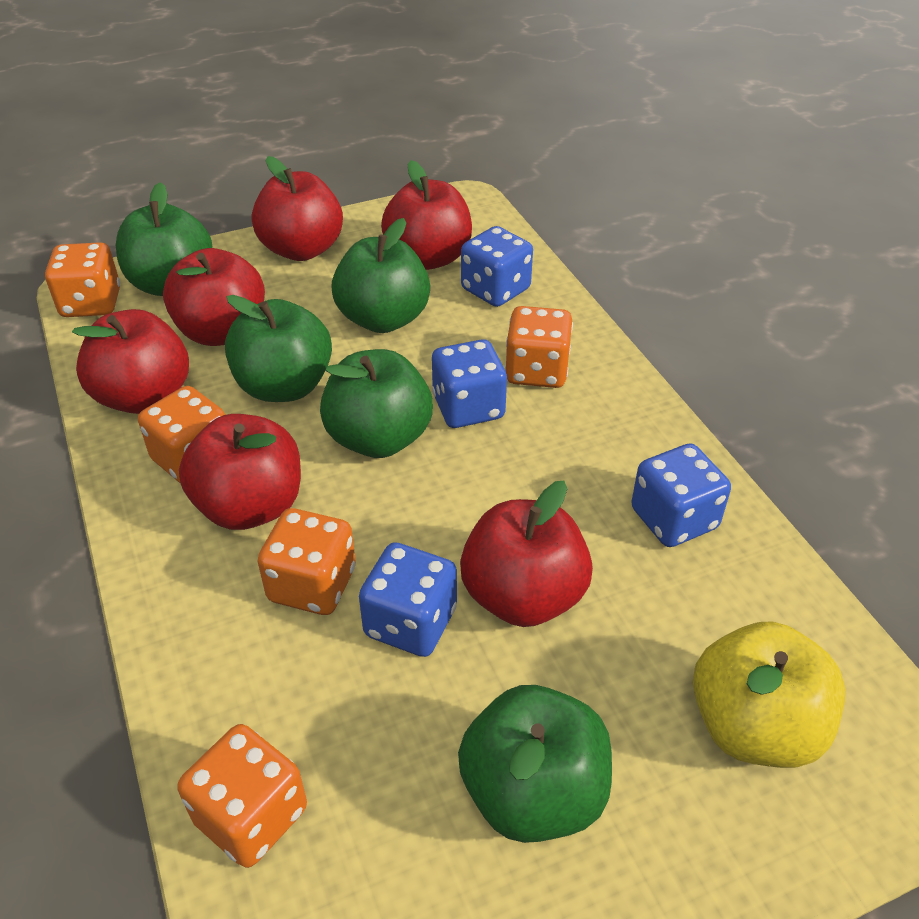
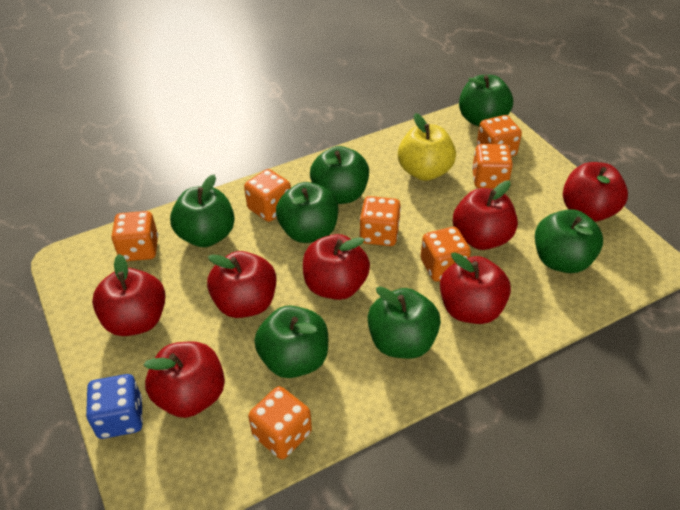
blue dice: 4 -> 1
green apple: 5 -> 7
orange dice: 5 -> 7
red apple: 6 -> 7

